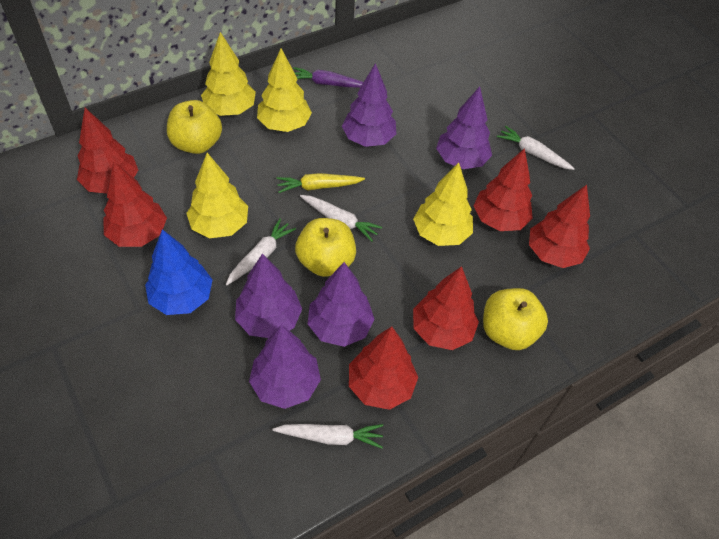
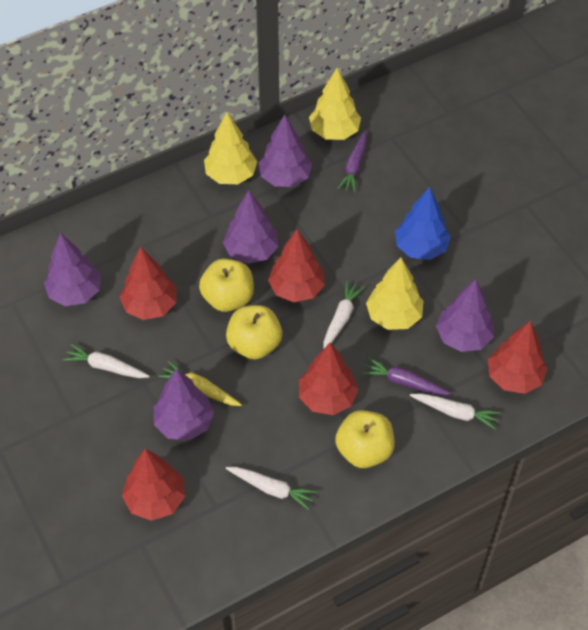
purple carrot: 1 -> 2
red tree: 6 -> 5
yellow tree: 4 -> 3

